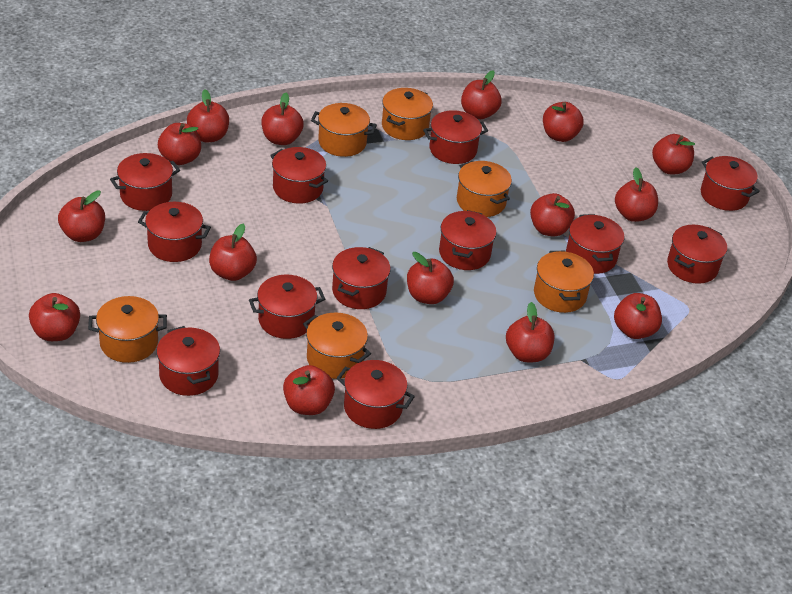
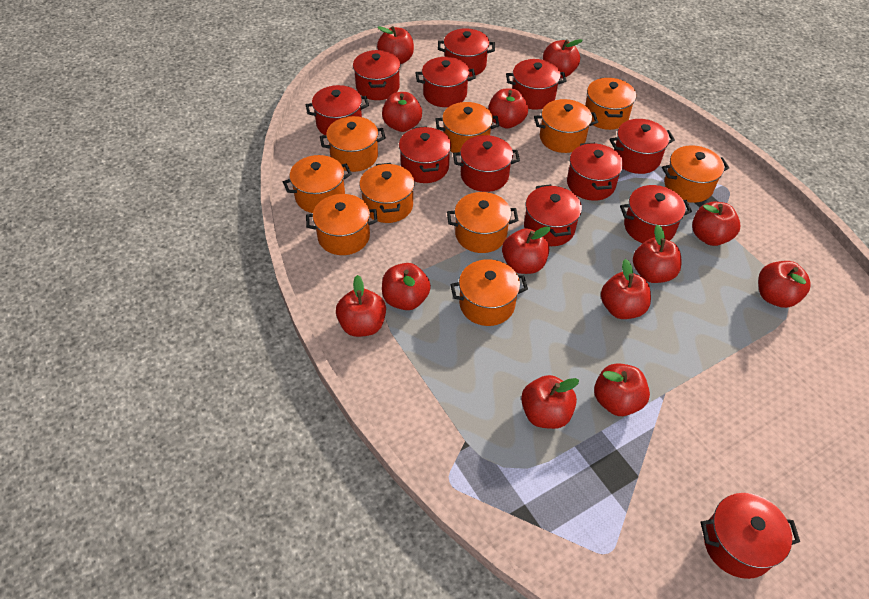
orange pot: 6 -> 10
red apple: 15 -> 13

